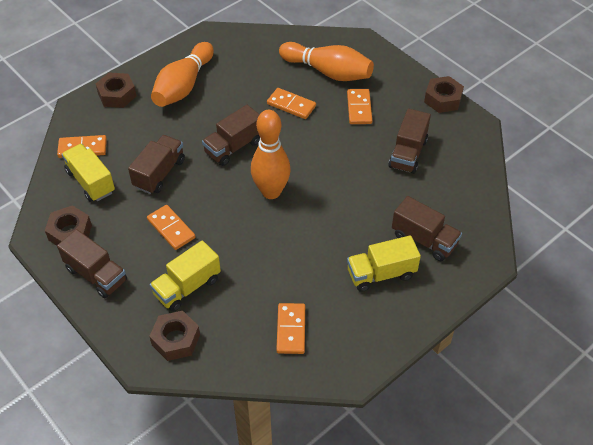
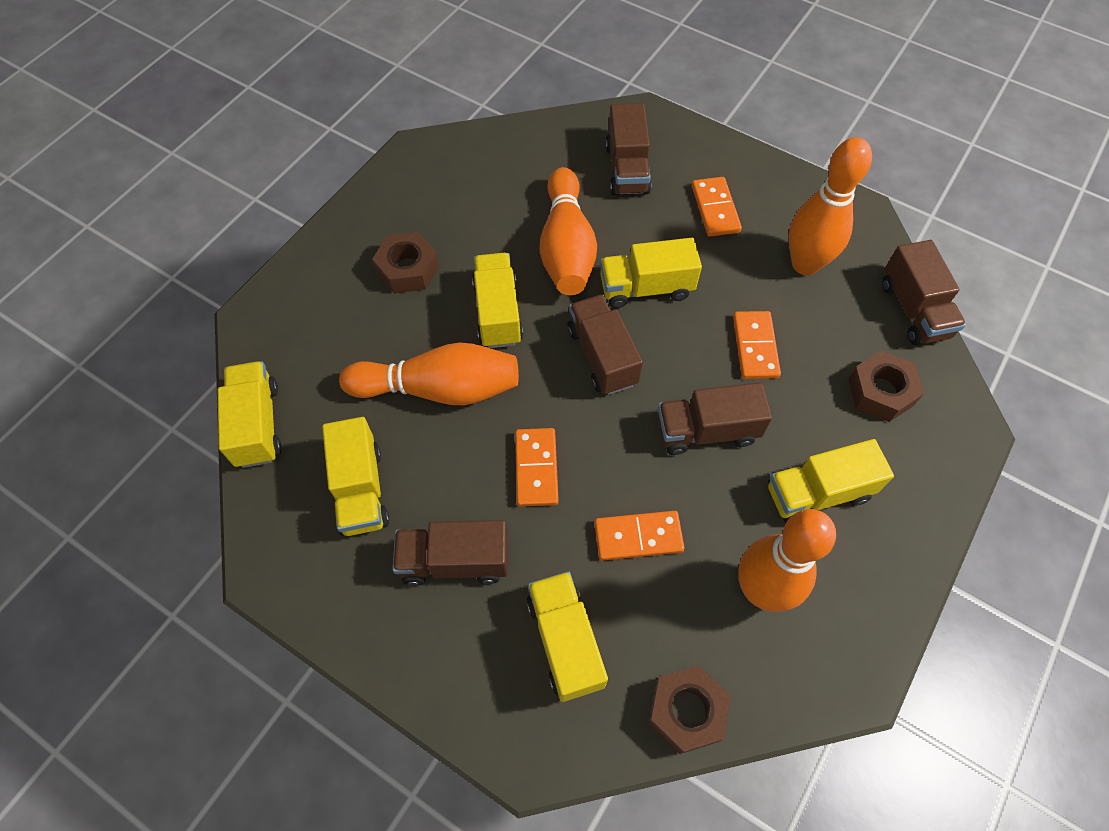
brown nut: 4 -> 3
orange bowling pin: 3 -> 4
orange domino: 5 -> 4
yellow truck: 3 -> 6

